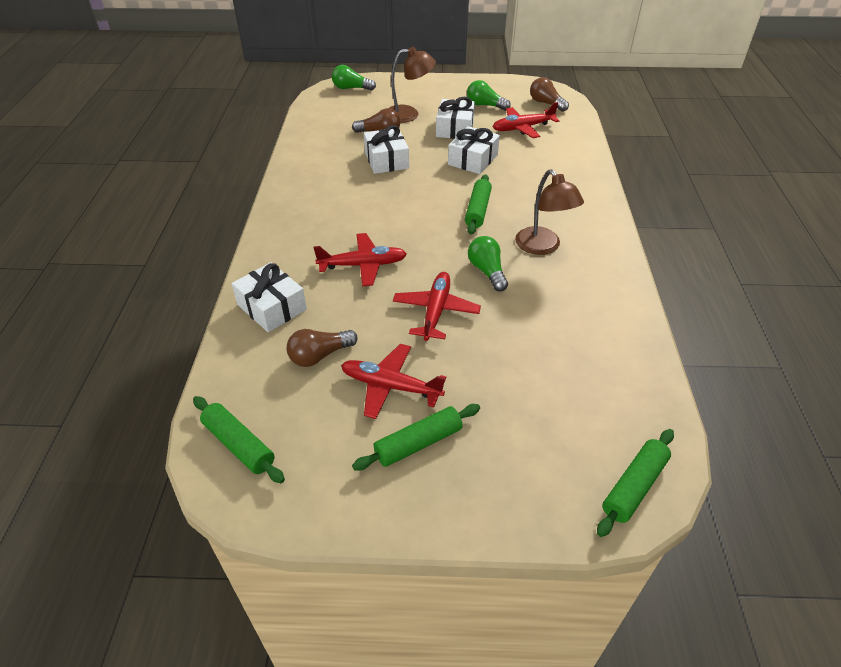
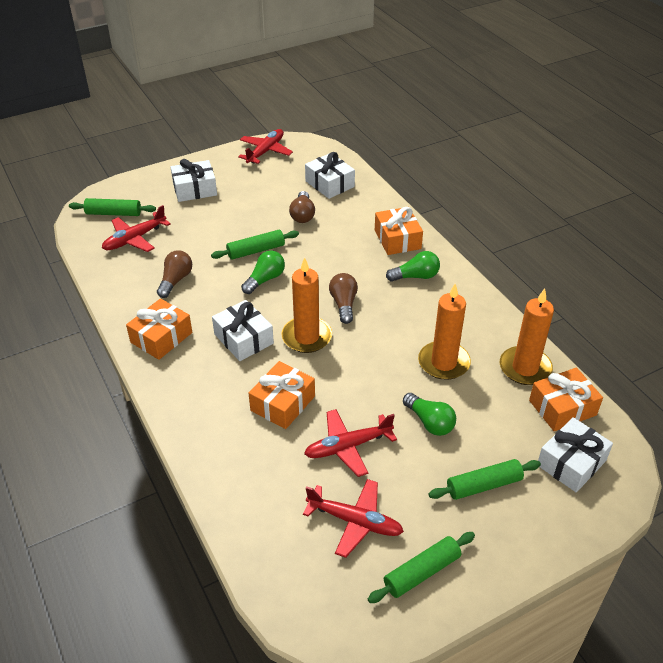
brown lamp: 2 -> 0
orange candle: 0 -> 3
orange gift: 0 -> 4

